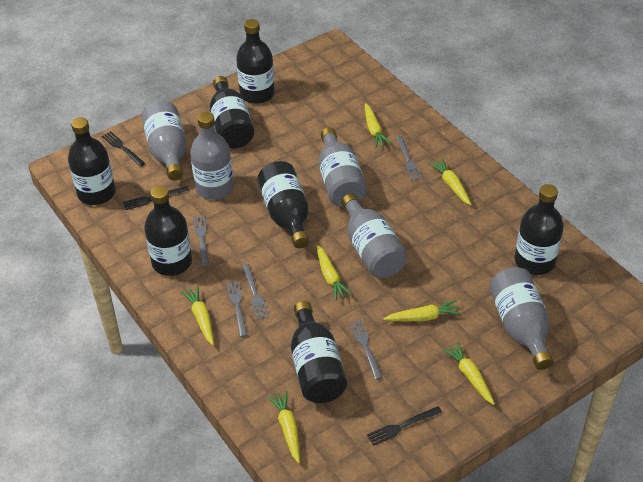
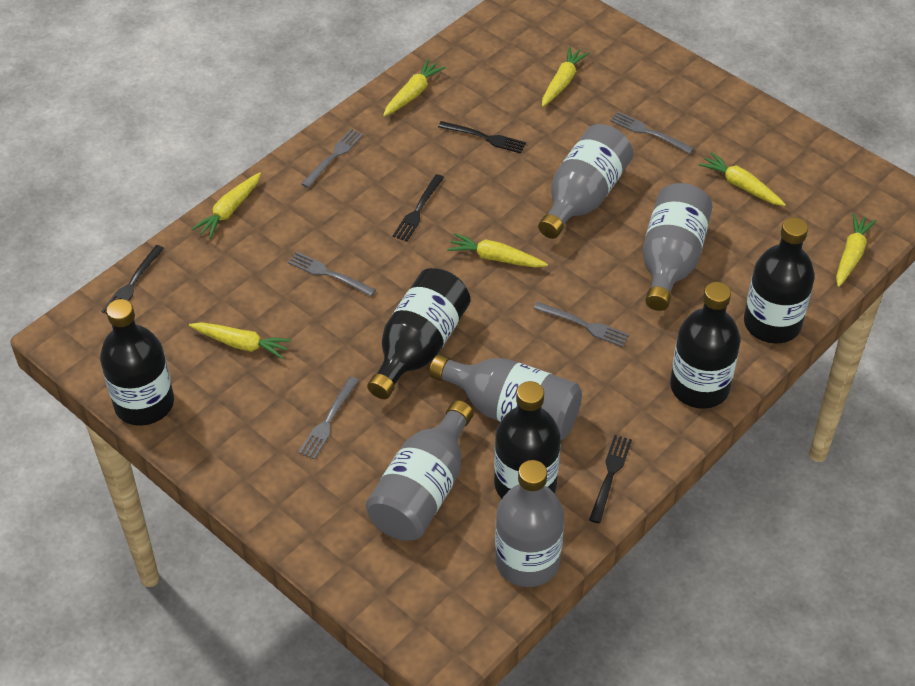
black bottle: 7 -> 5
black fork: 3 -> 4

